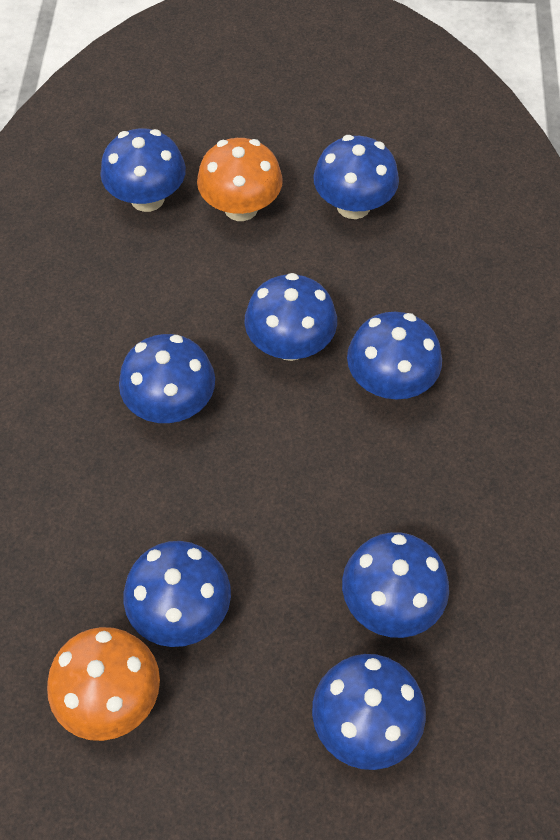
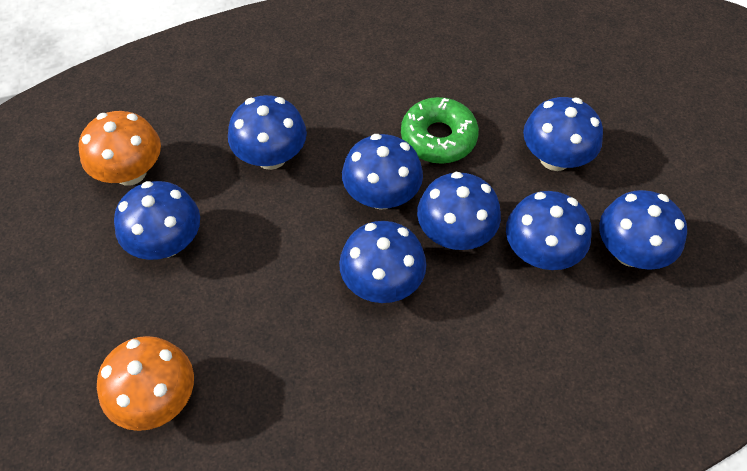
green donut: 0 -> 1

